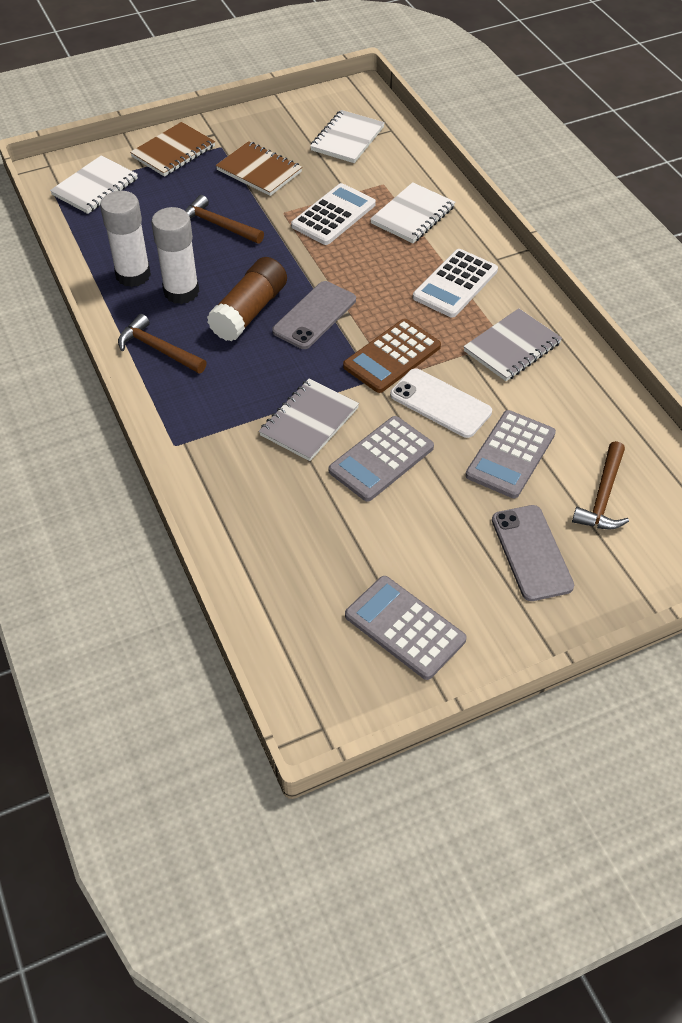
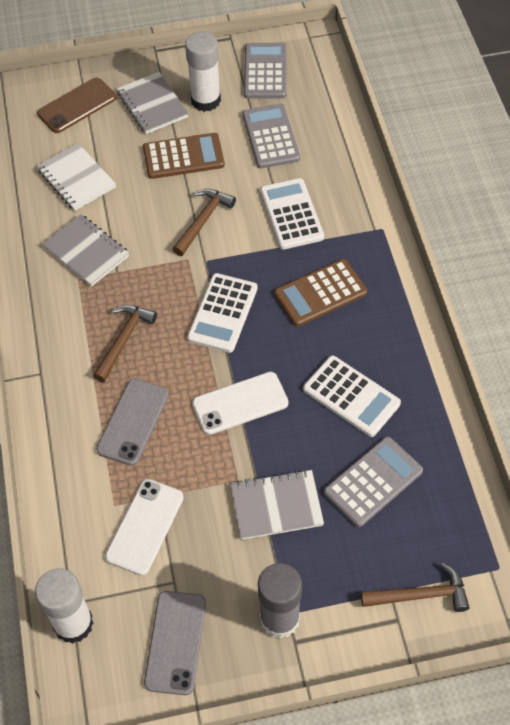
brown calculator: 1 -> 2
brown glue stick: 1 -> 0
brown notebook: 2 -> 0
brown phone: 0 -> 1
grey glue stick: 0 -> 1
grey notebook: 2 -> 3
white calculator: 2 -> 3
white notebook: 3 -> 1
white phone: 1 -> 2

